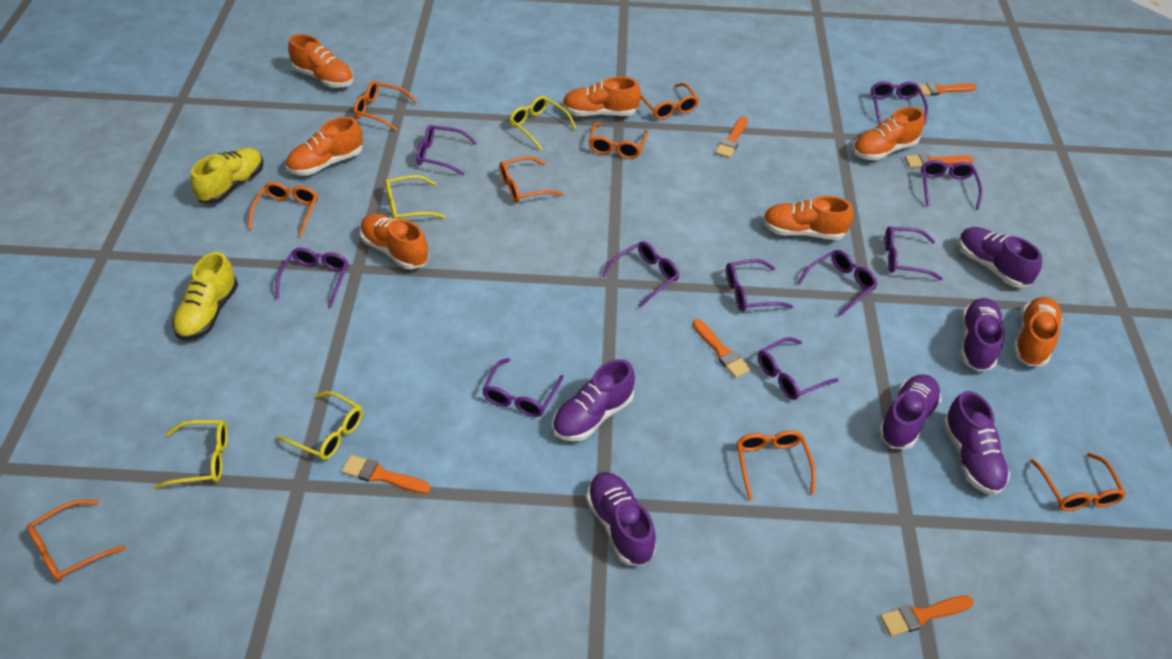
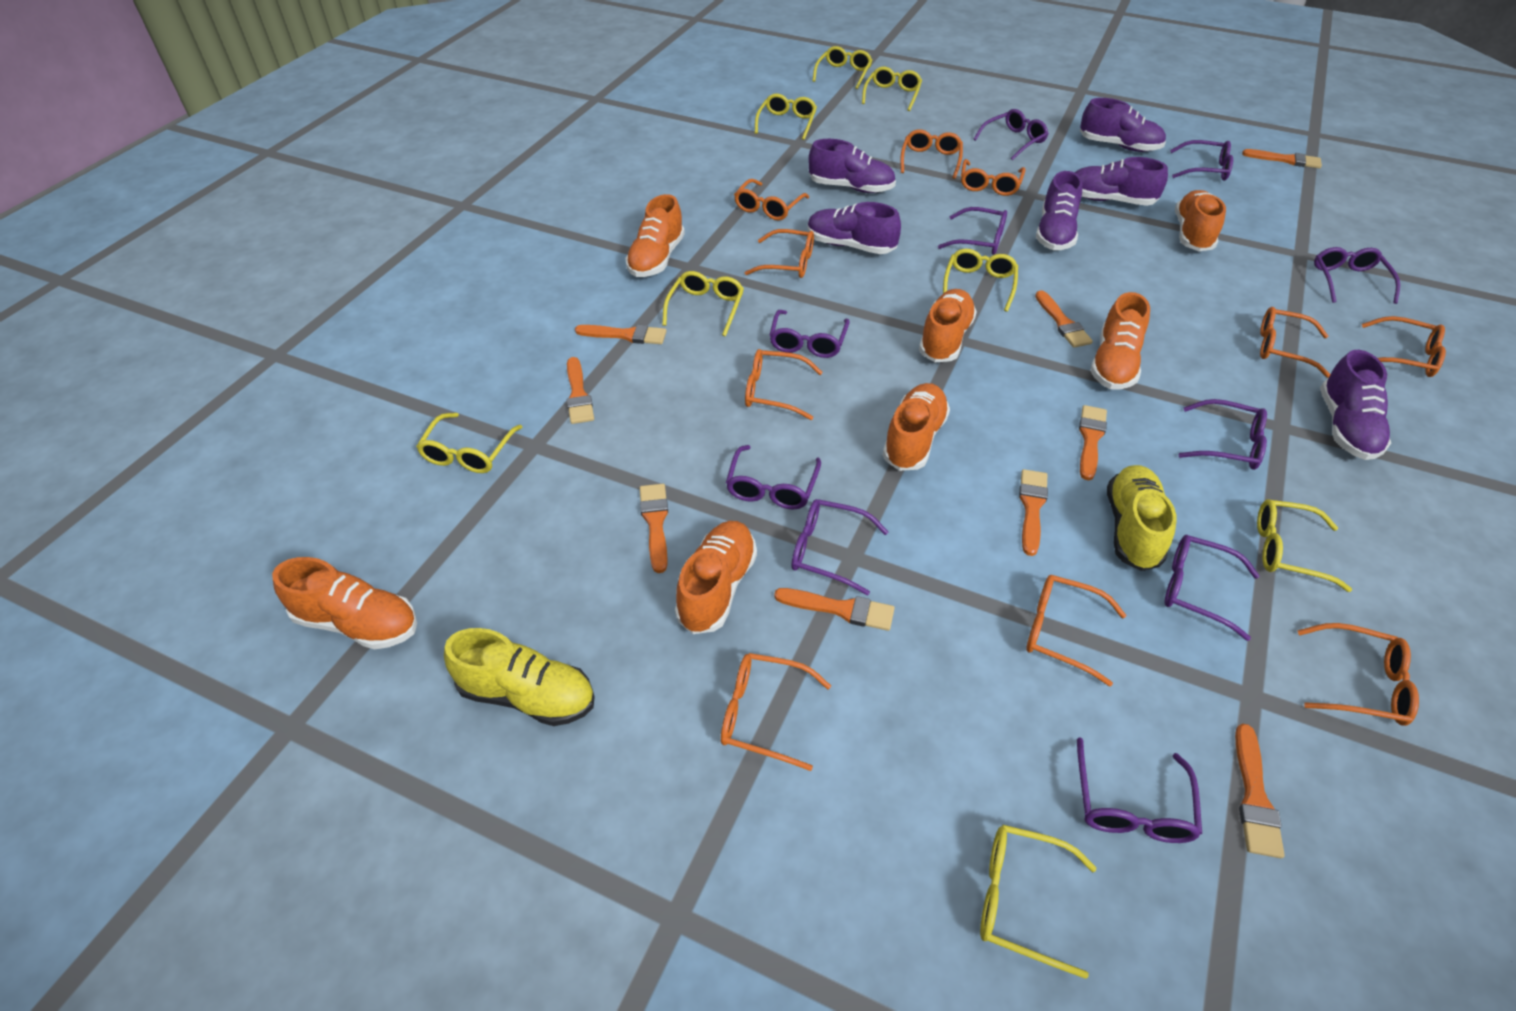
orange brush: 6 -> 9
orange glasses: 8 -> 10
yellow glasses: 4 -> 8

